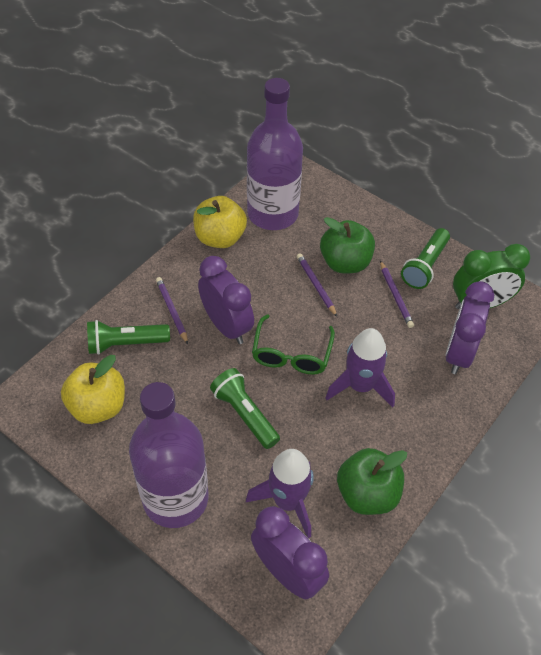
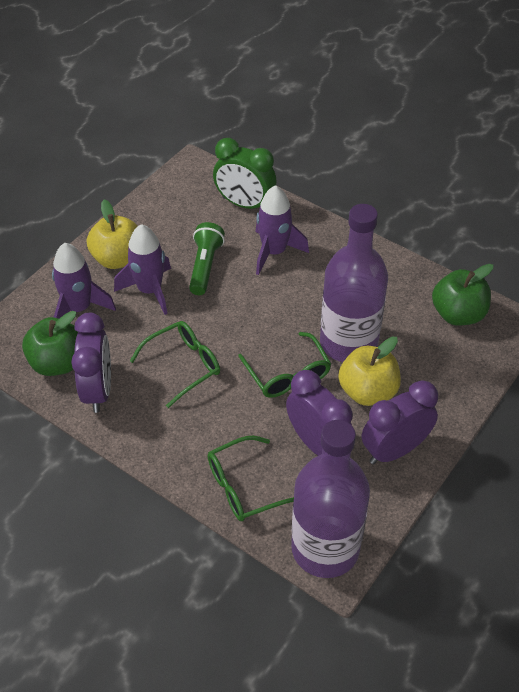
green flashlight: 3 -> 1
green glasses: 1 -> 3
purple pencil: 3 -> 0
purple rocket: 2 -> 3

